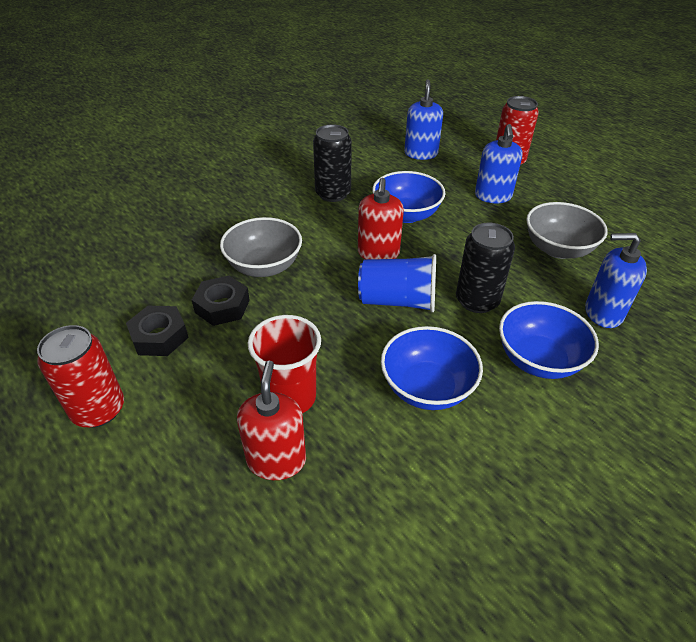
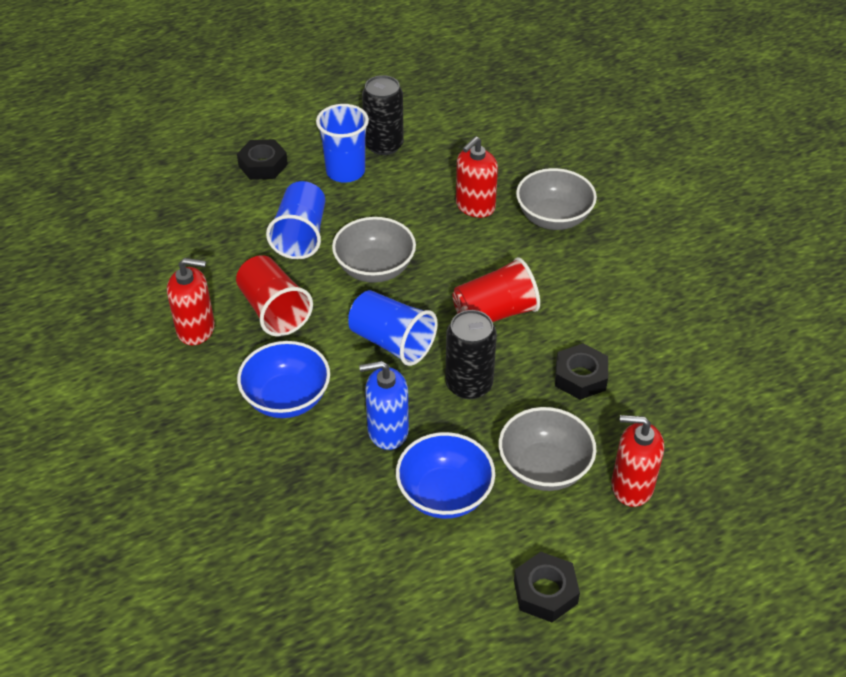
black nut: 2 -> 3
blue bowl: 3 -> 2
blue cup: 1 -> 3
blue soap dispenser: 3 -> 1
grey bowl: 2 -> 3
red can: 2 -> 0
red cup: 1 -> 2
red soap dispenser: 2 -> 3

